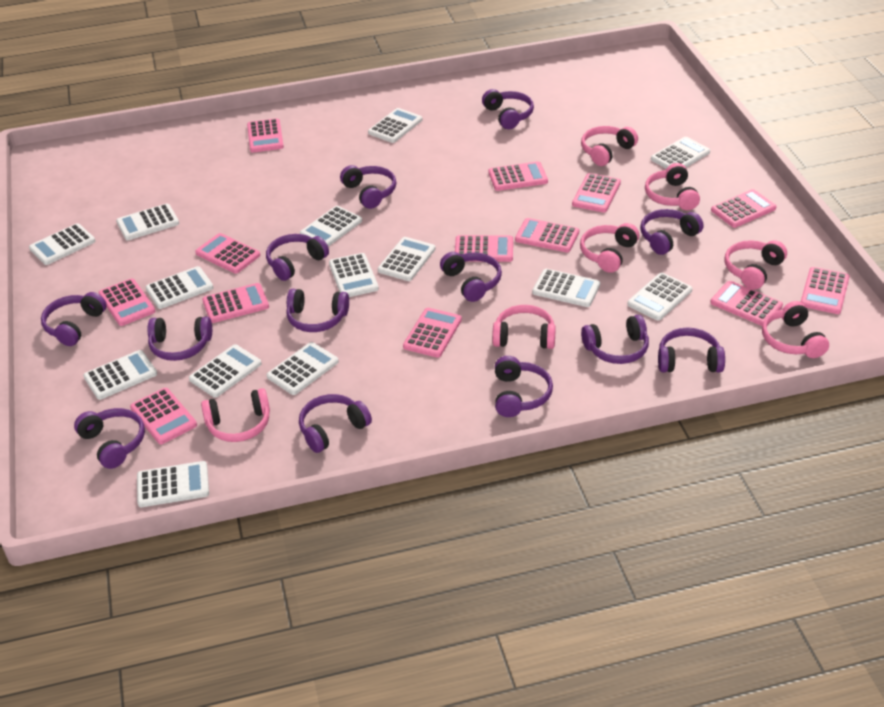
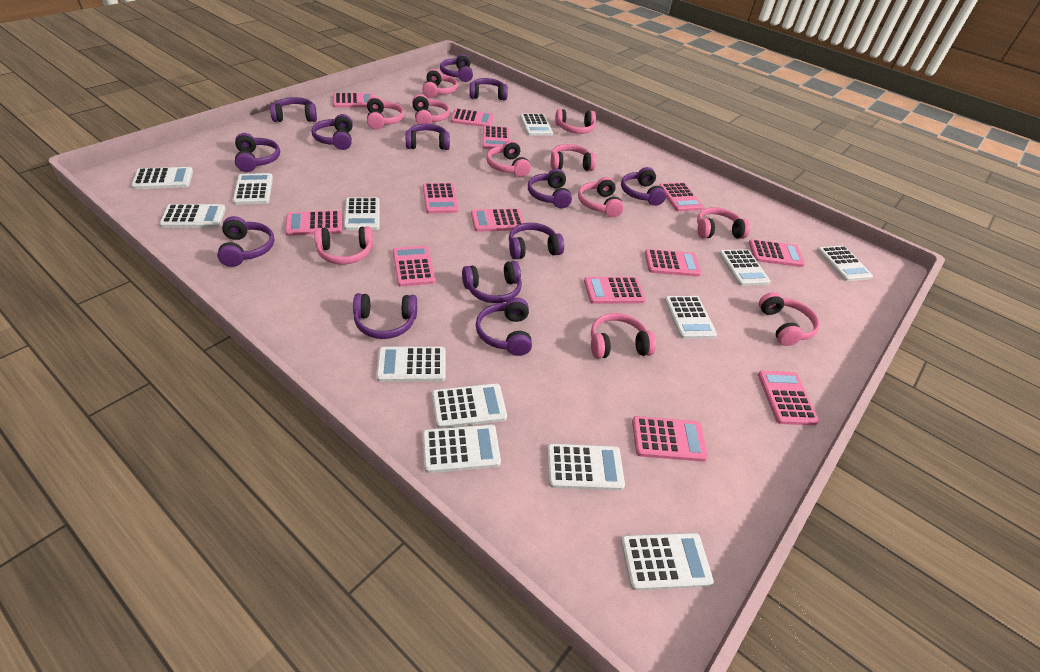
pink headphones: 7 -> 11
white calculator: 14 -> 13

